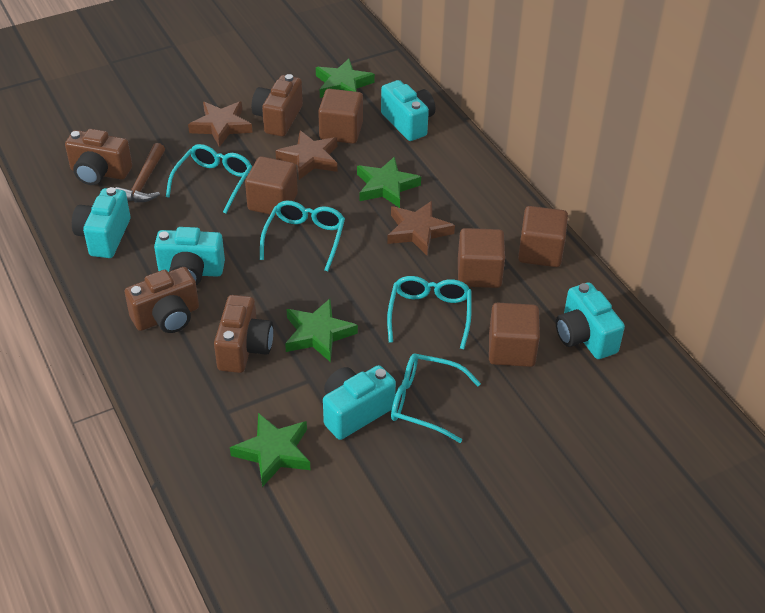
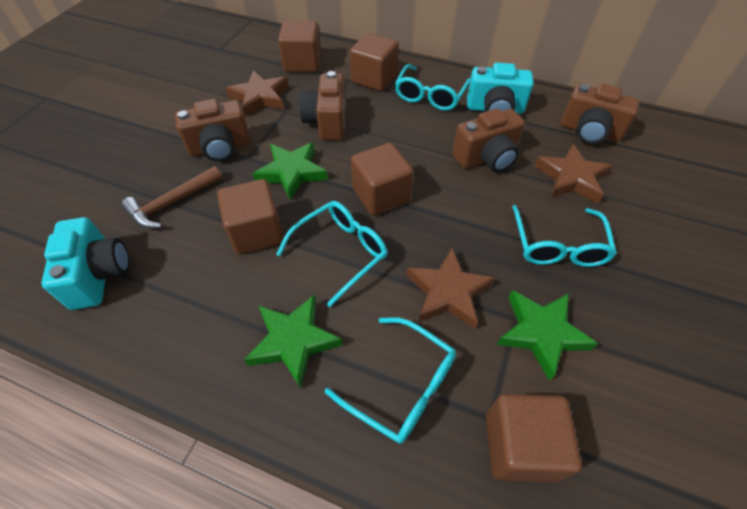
green star: 4 -> 3
turquoise camera: 5 -> 2

